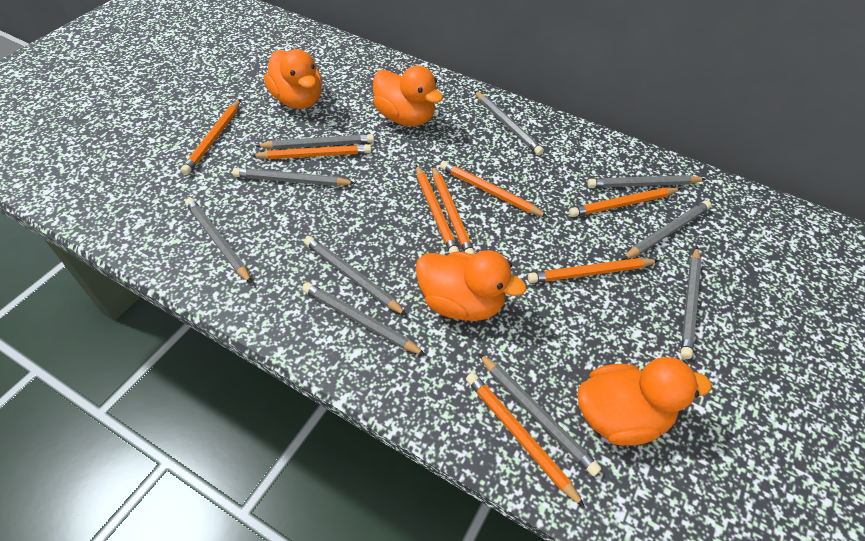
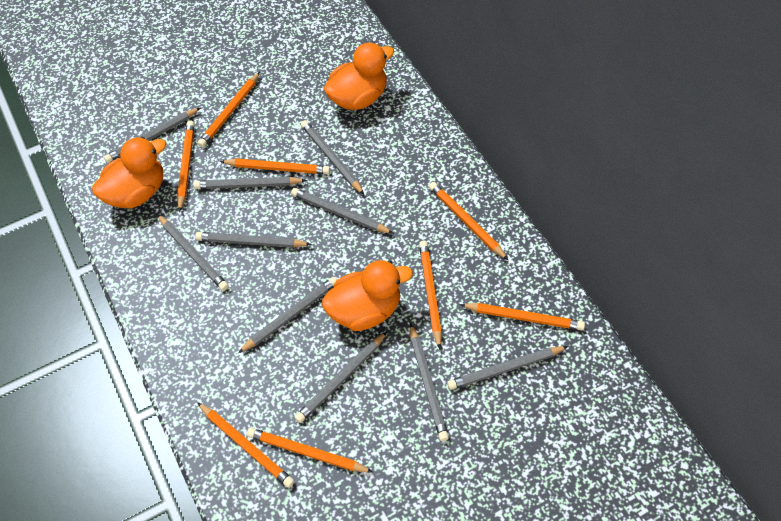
orange duck: 4 -> 3

